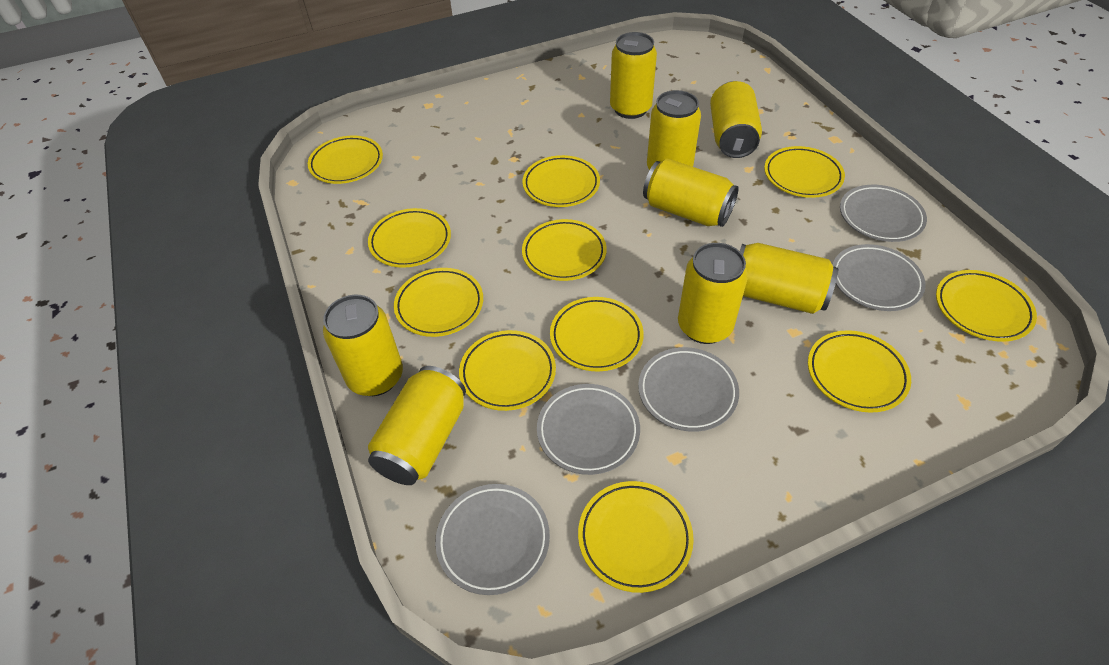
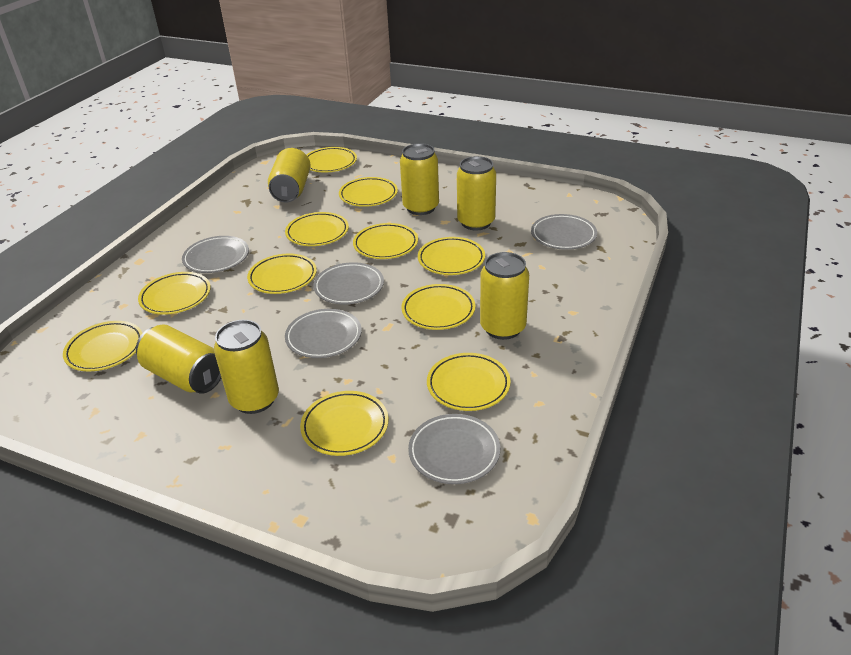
yellow can: 8 -> 6

